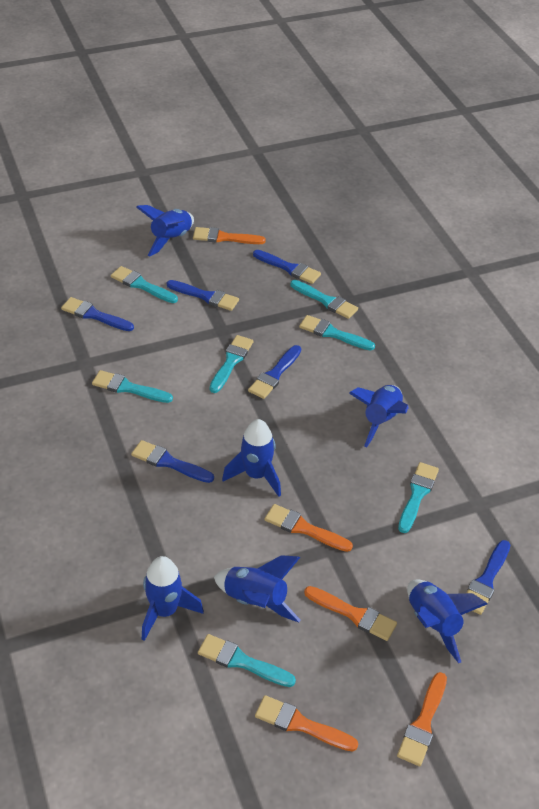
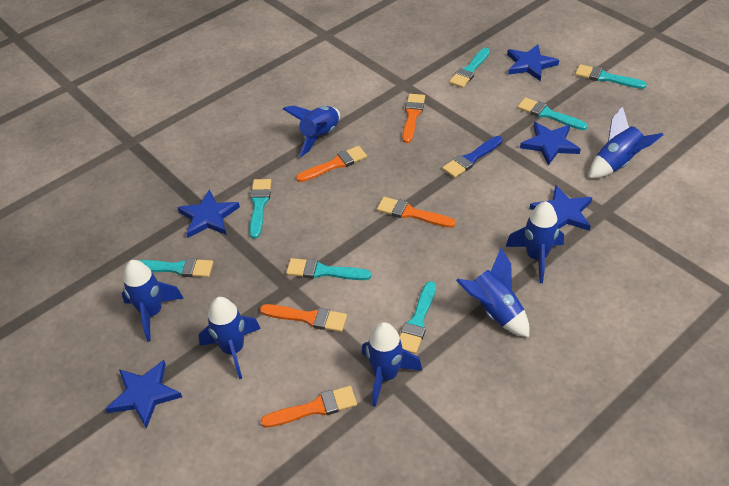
blue brush: 6 -> 1
blue rocket: 6 -> 7
blue star: 0 -> 5

